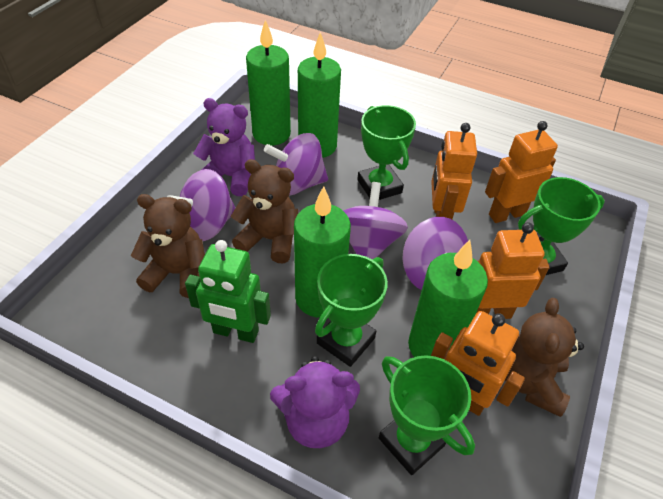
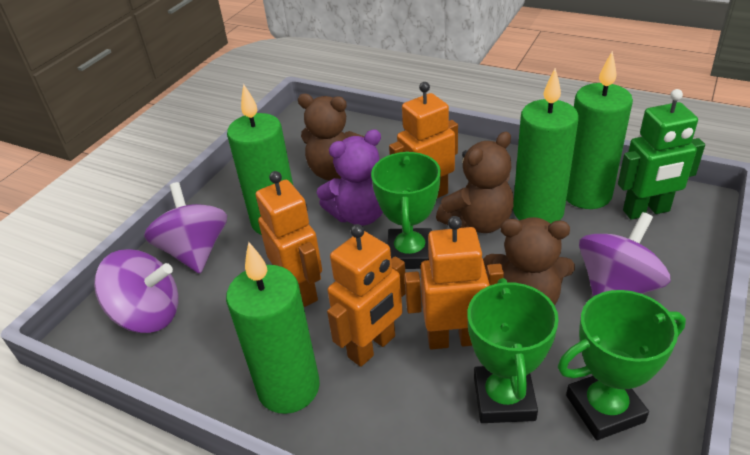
green trophy: 4 -> 3
purple spinning top: 4 -> 3
purple teddy bear: 2 -> 1

